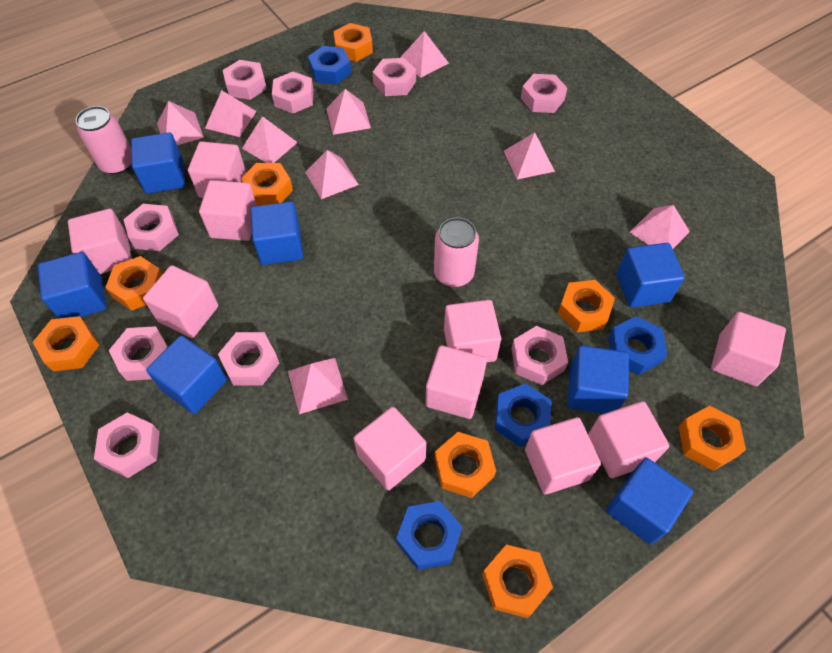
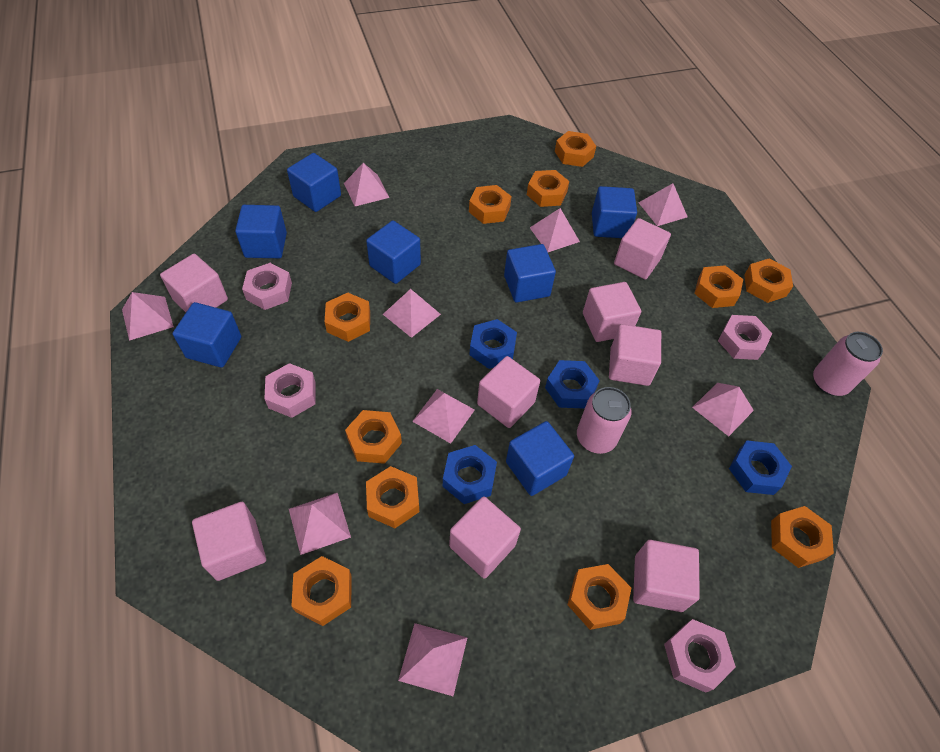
orange nut: 8 -> 11
pink cube: 10 -> 8
pink nut: 9 -> 4

